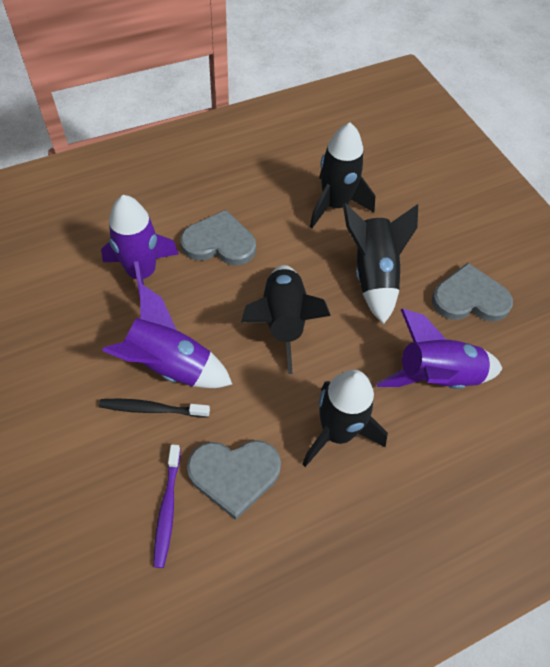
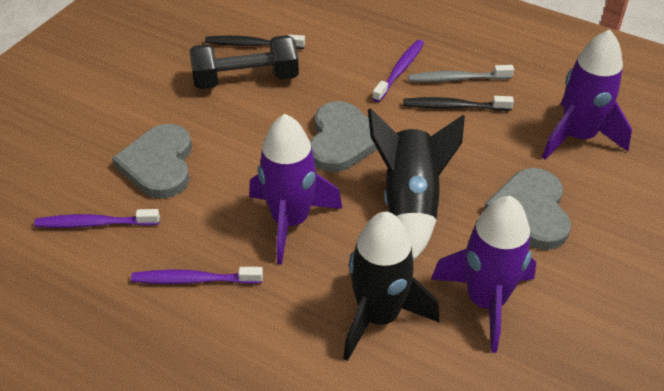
black dumbbell: 0 -> 1
black rocket: 4 -> 2
black toothbrush: 1 -> 2
grey toothbrush: 0 -> 1
purple toothbrush: 1 -> 3

